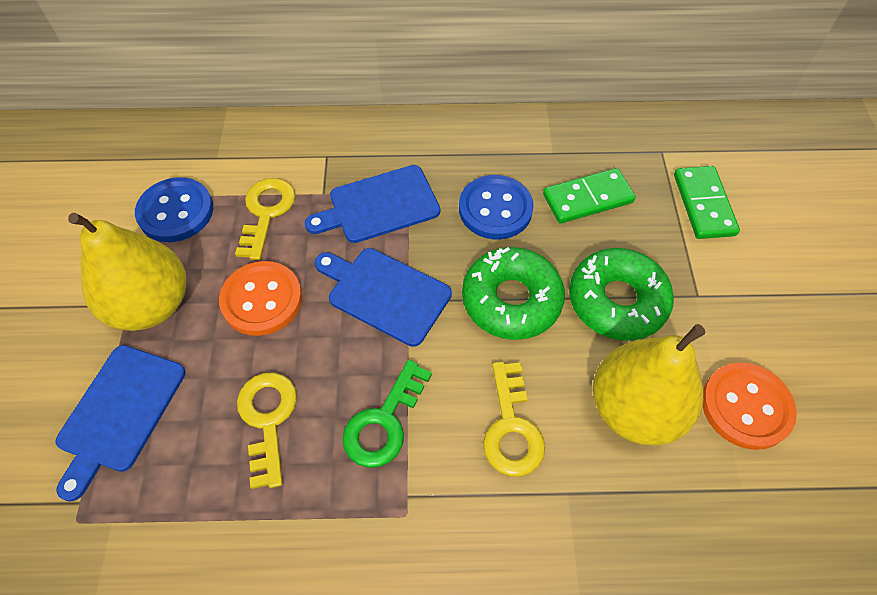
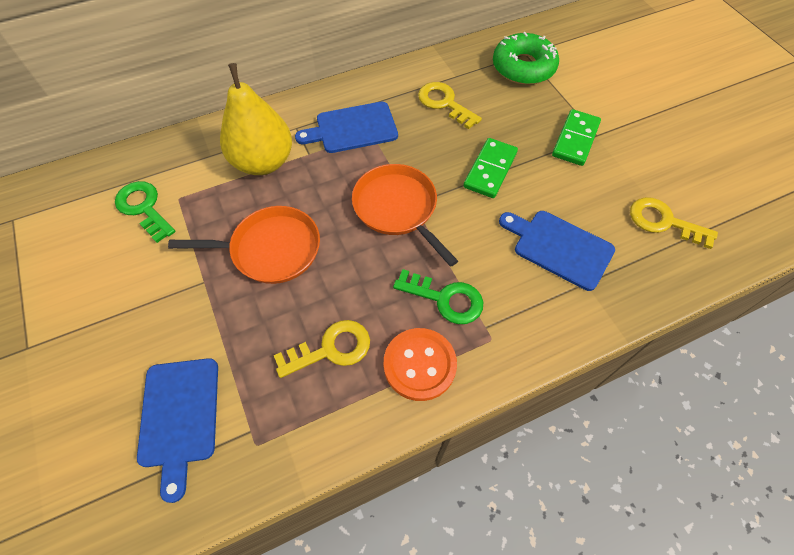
blue button: 2 -> 0
green donut: 2 -> 1
green key: 1 -> 2
orange button: 2 -> 1
orange pan: 0 -> 2
yellow pear: 2 -> 1

